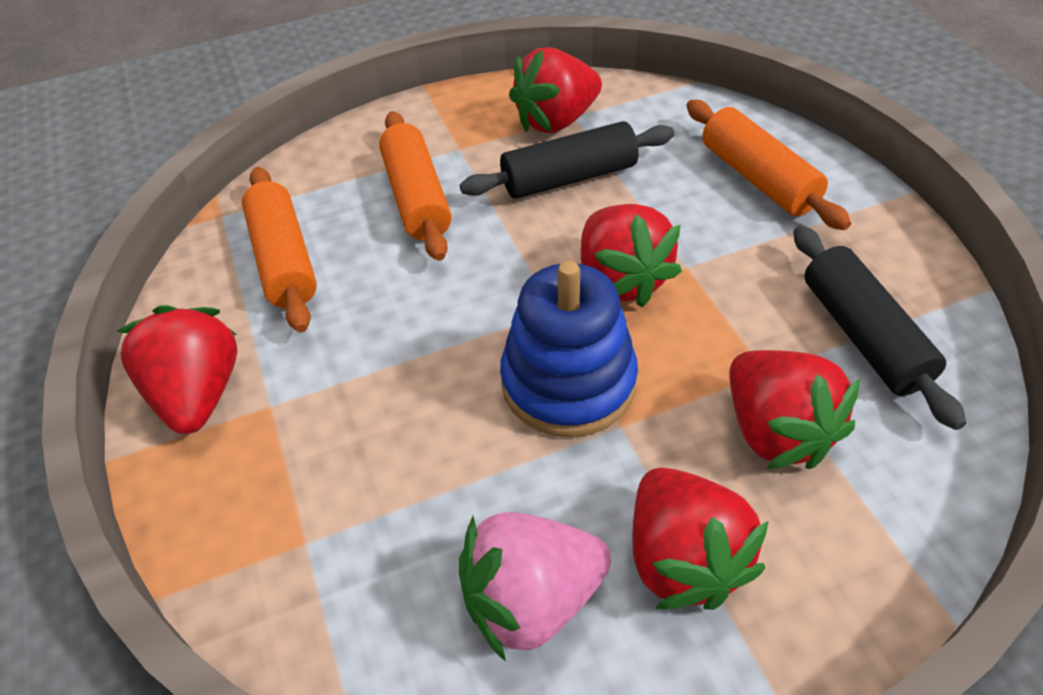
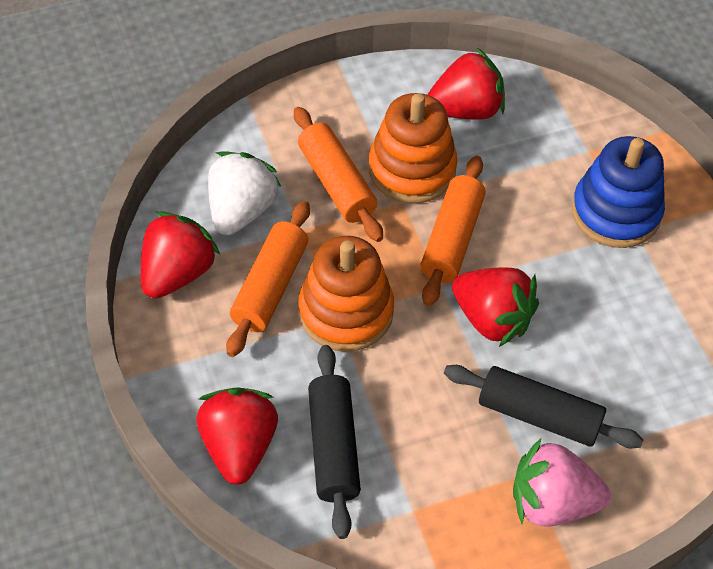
orange stacking toy: 0 -> 2
red strawberry: 5 -> 4
white strawberry: 0 -> 1

